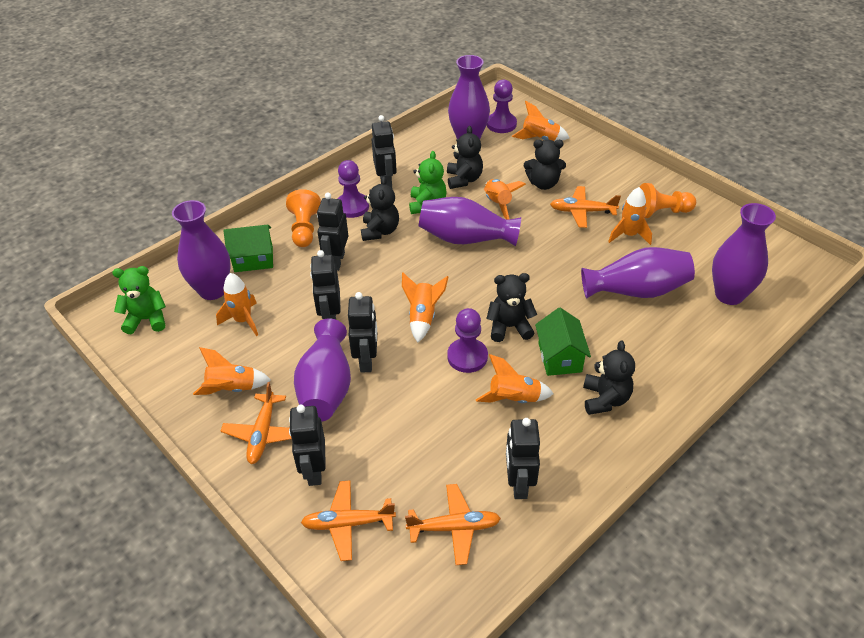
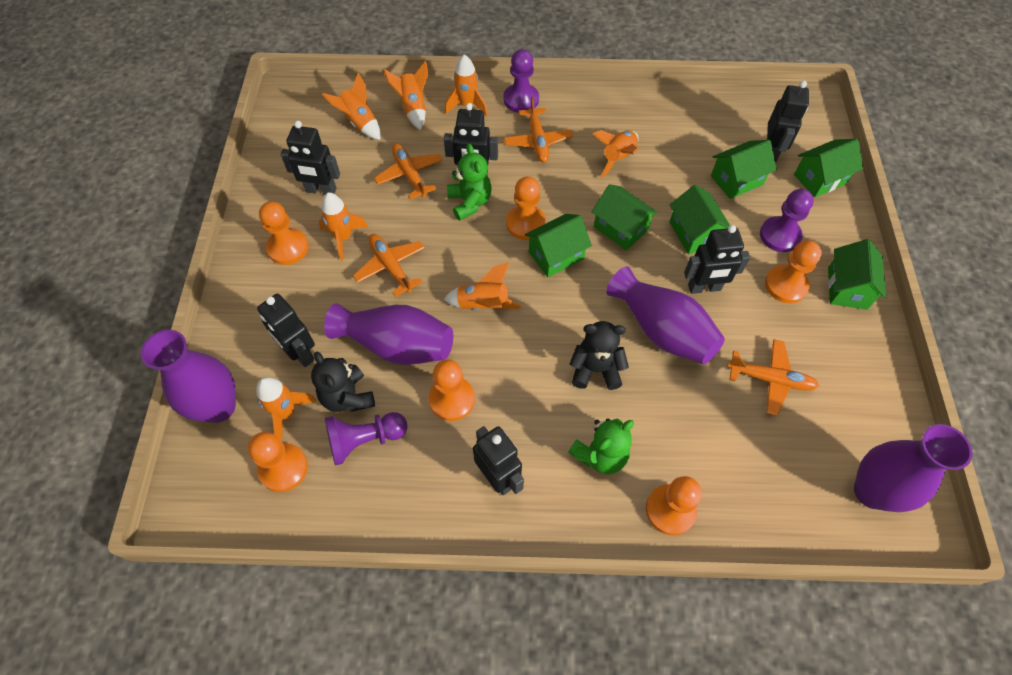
black teddy bear: 5 -> 2
green house: 2 -> 6
orange pawn: 2 -> 6
purple vase: 6 -> 4

